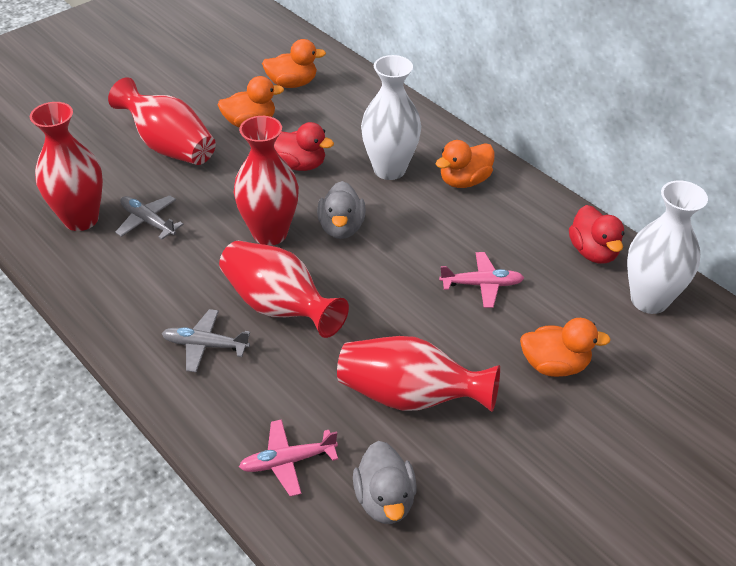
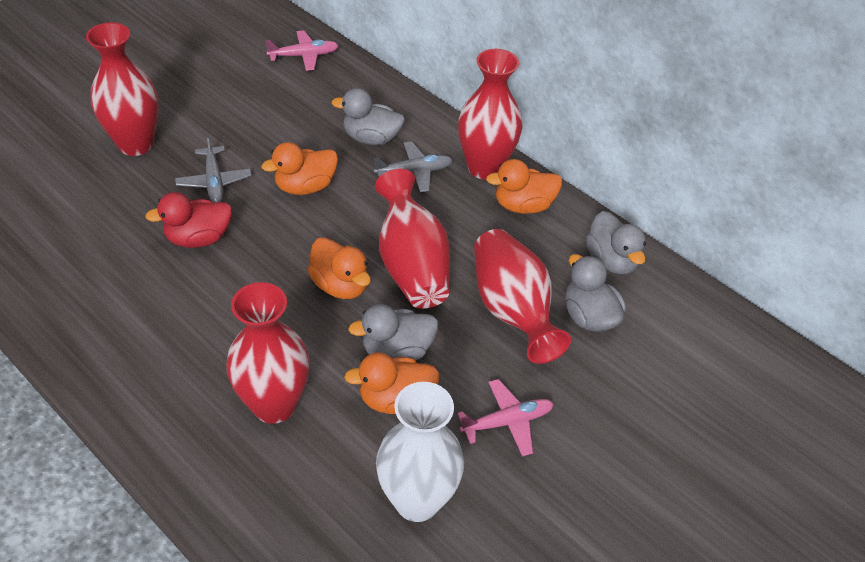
grey duck: 2 -> 4
red duck: 2 -> 1
white vase: 2 -> 1

